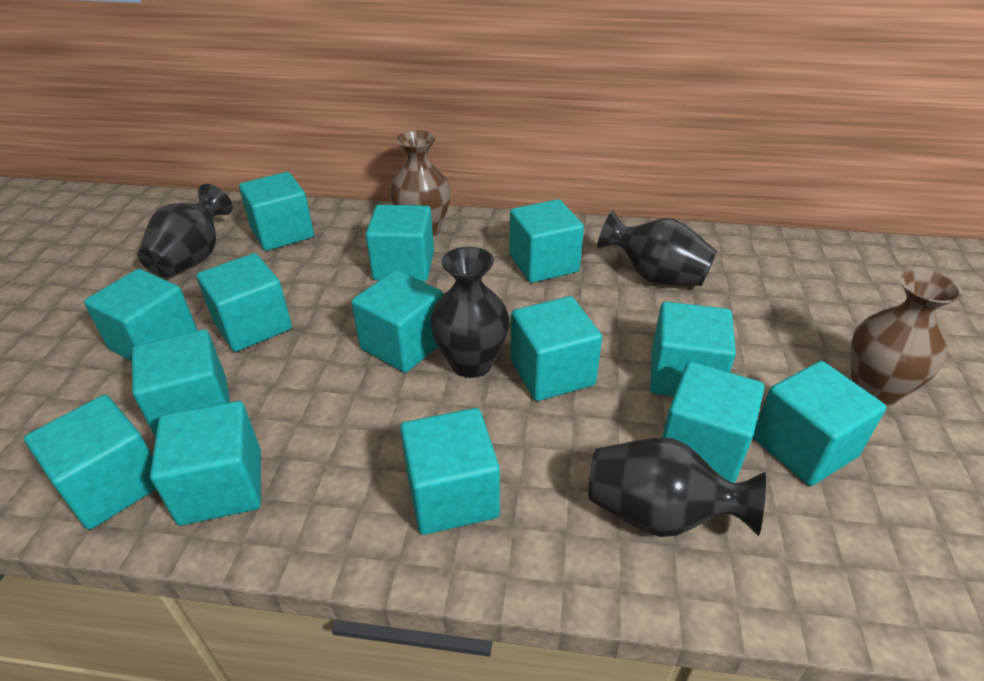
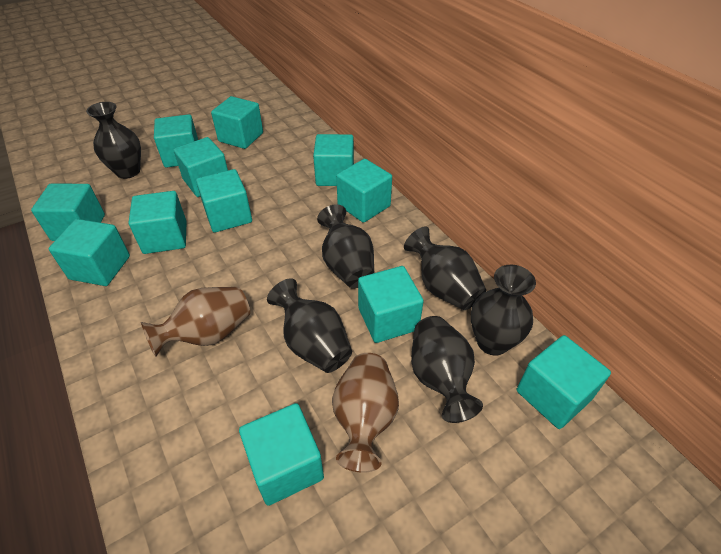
black vase: 4 -> 6
turquoise cube: 14 -> 12

